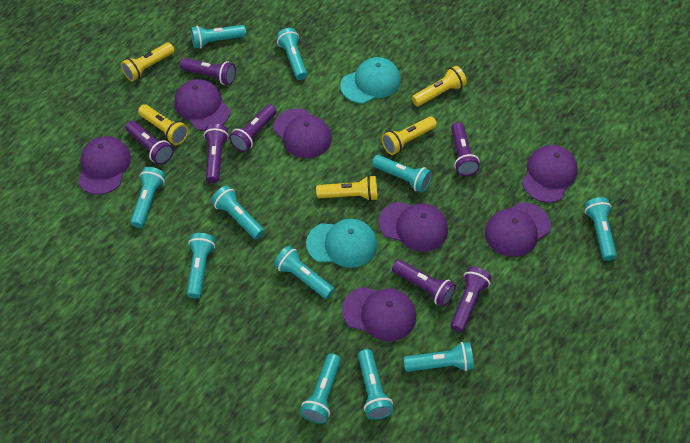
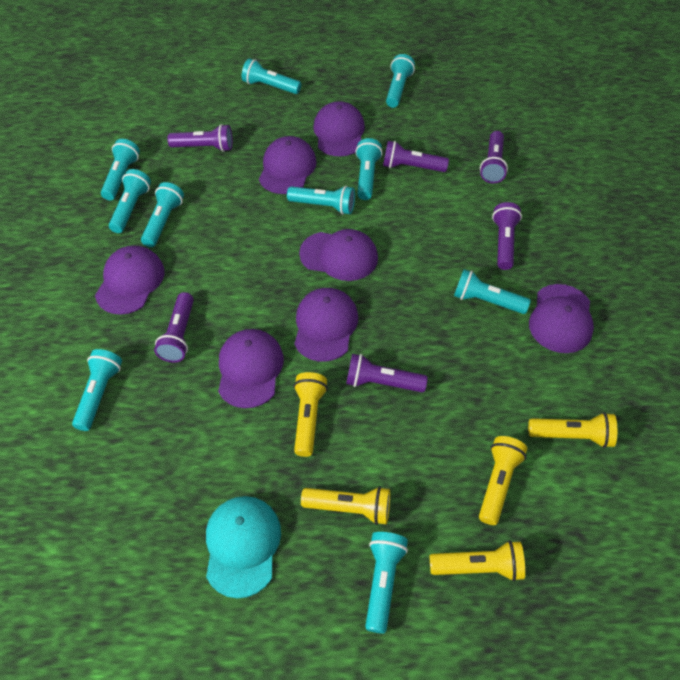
purple flashlight: 7 -> 6
turquoise cap: 2 -> 1
turquoise flashlight: 11 -> 10

